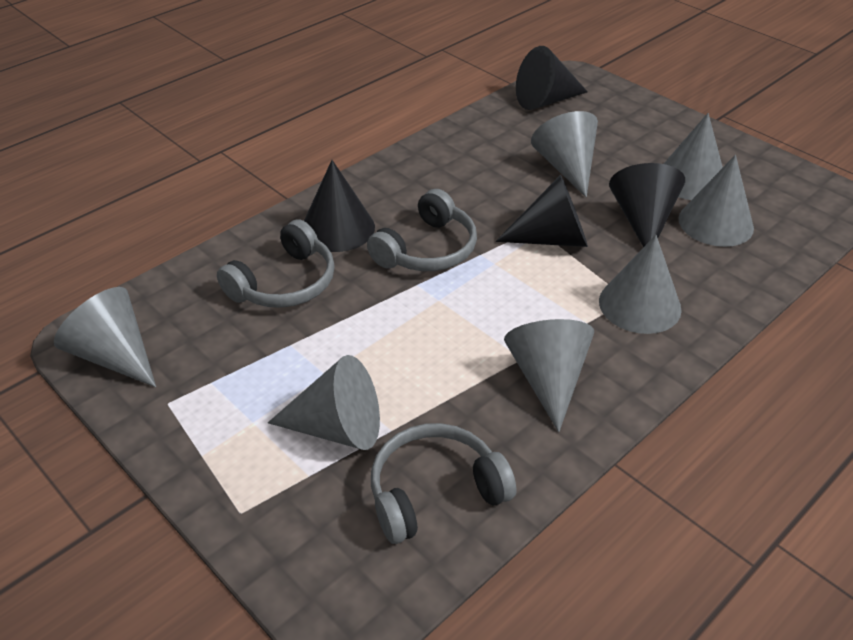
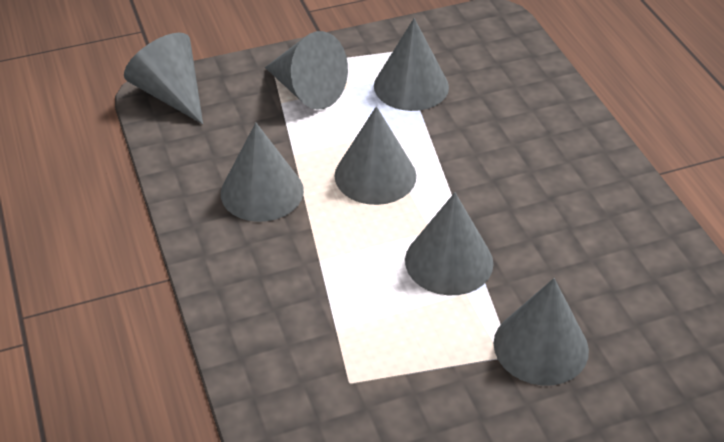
black cone: 4 -> 0
grey headphones: 3 -> 0

